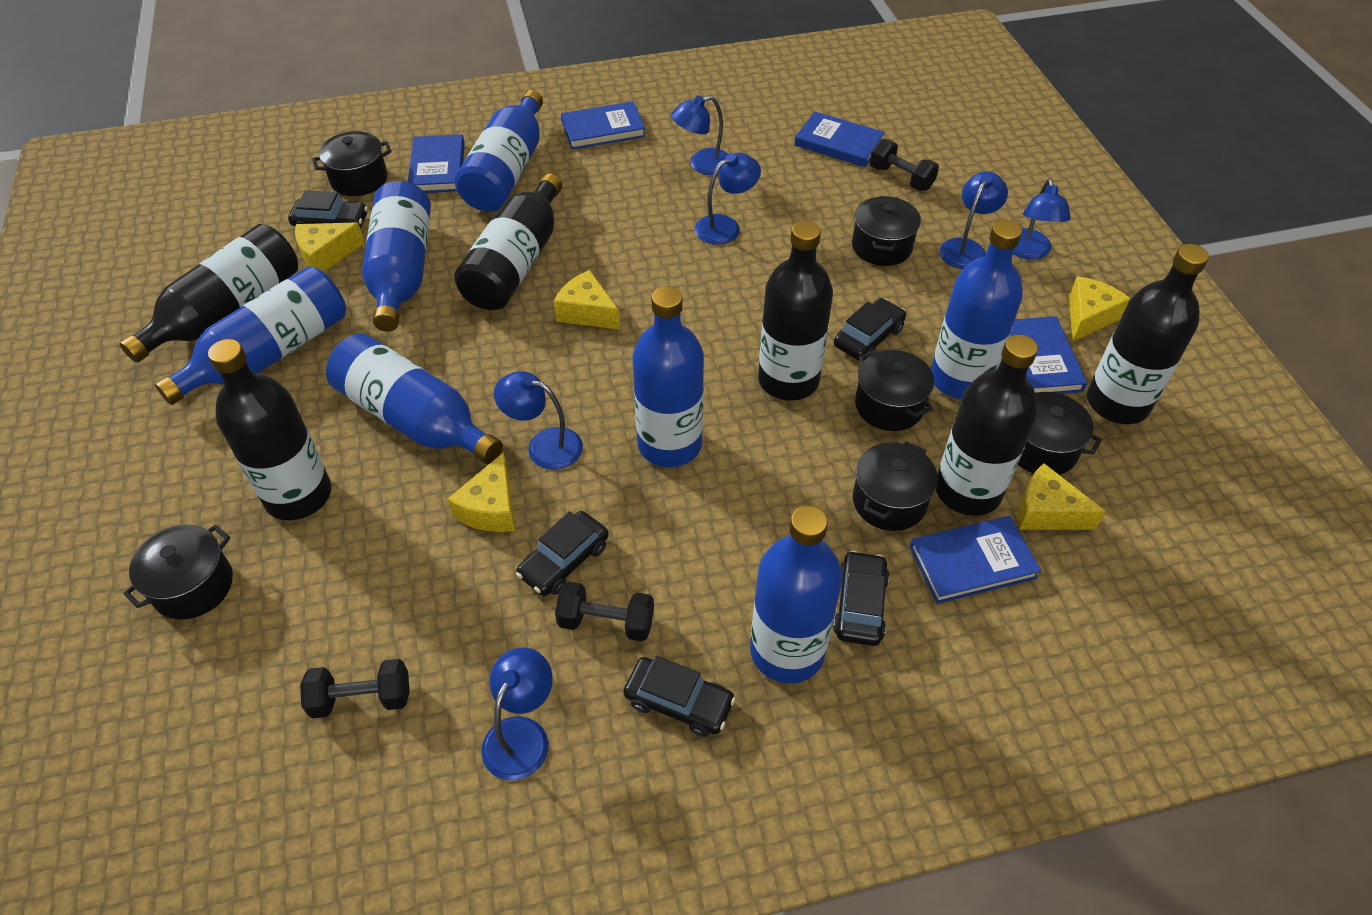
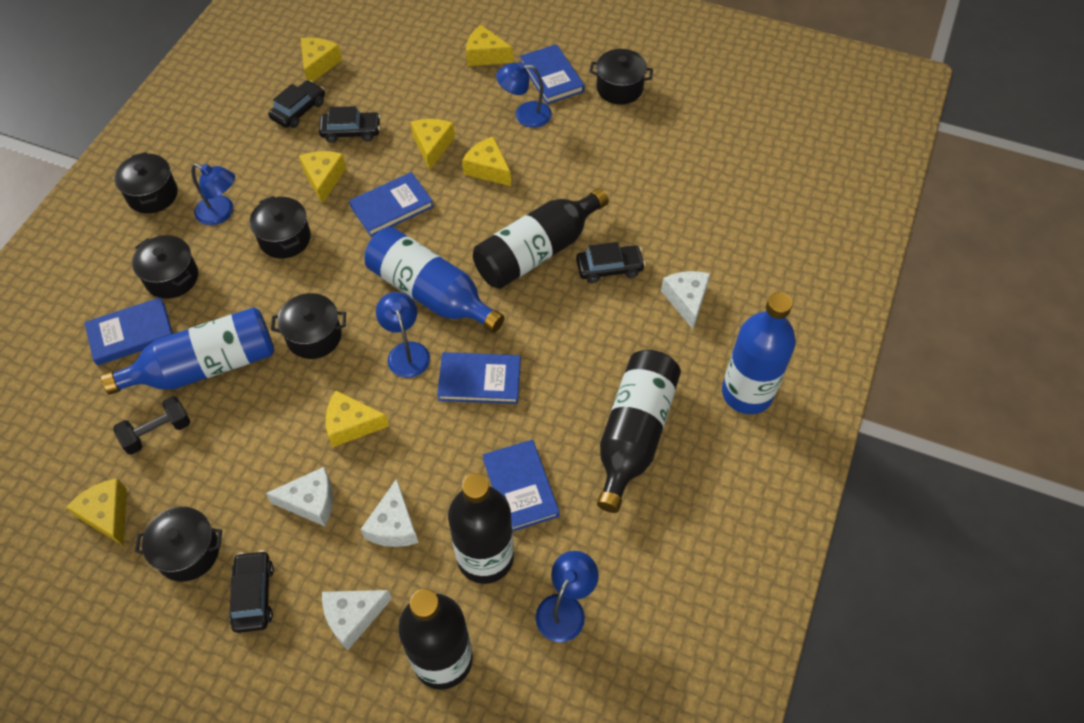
black bottle: 6 -> 4
black car: 5 -> 4
black dumbbell: 3 -> 1
blue bottle: 7 -> 3
blue lamp: 6 -> 4
white cheese: 0 -> 4
yellow cheese: 5 -> 7

